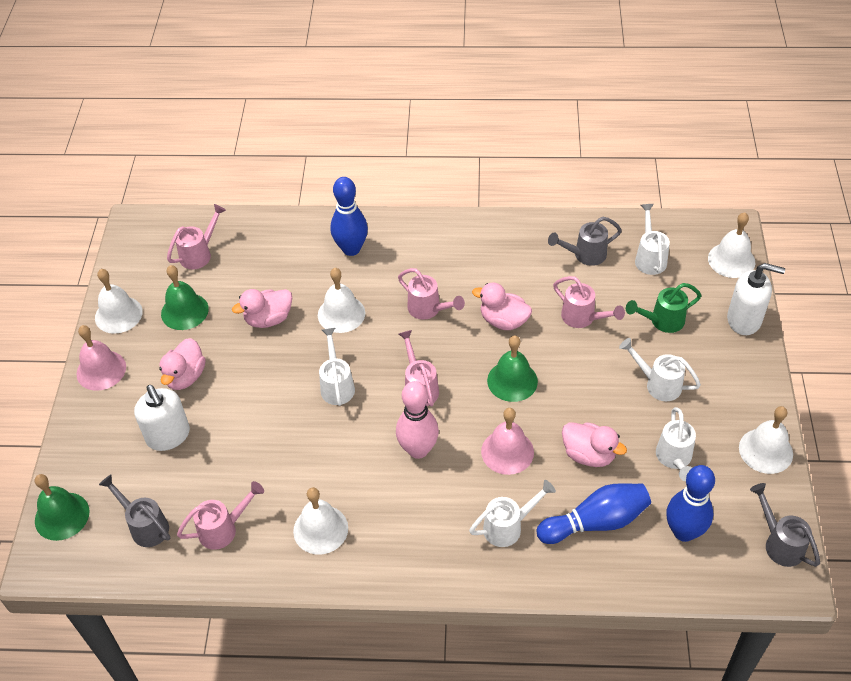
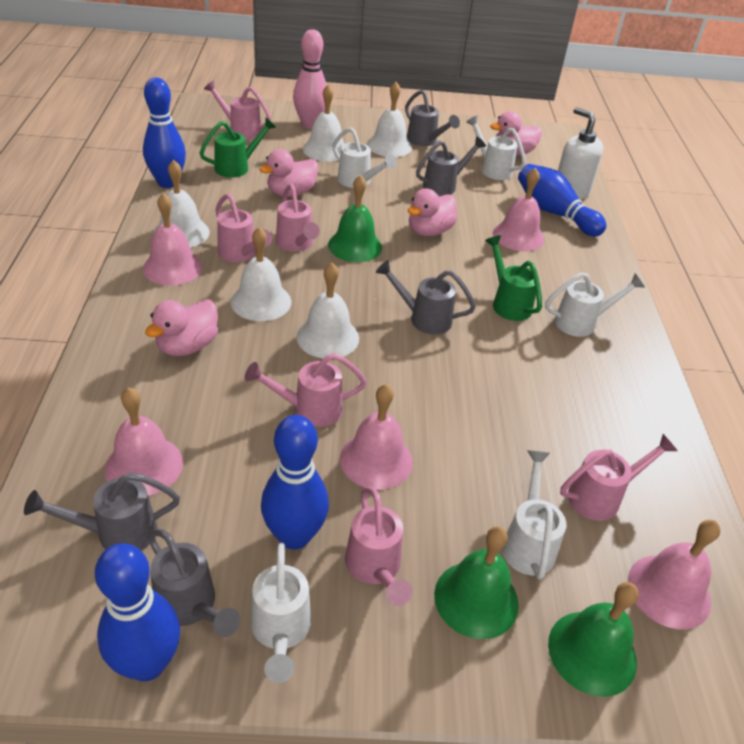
blue bowling pin: 3 -> 4
green watering can: 1 -> 2
grey watering can: 3 -> 5
pink bell: 2 -> 5
pink watering can: 5 -> 6
white soap dispenser: 2 -> 1

